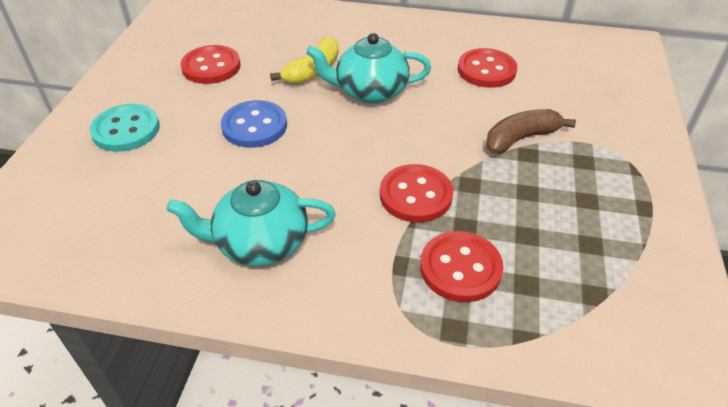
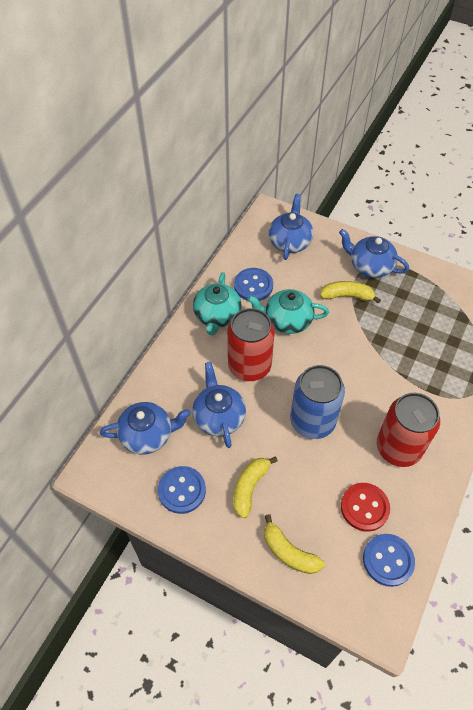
blue button: 1 -> 3
blue can: 0 -> 1
blue teapot: 0 -> 4
brown banana: 1 -> 0
red button: 4 -> 1
red can: 0 -> 2
turquoise button: 1 -> 0
yellow banana: 1 -> 3

